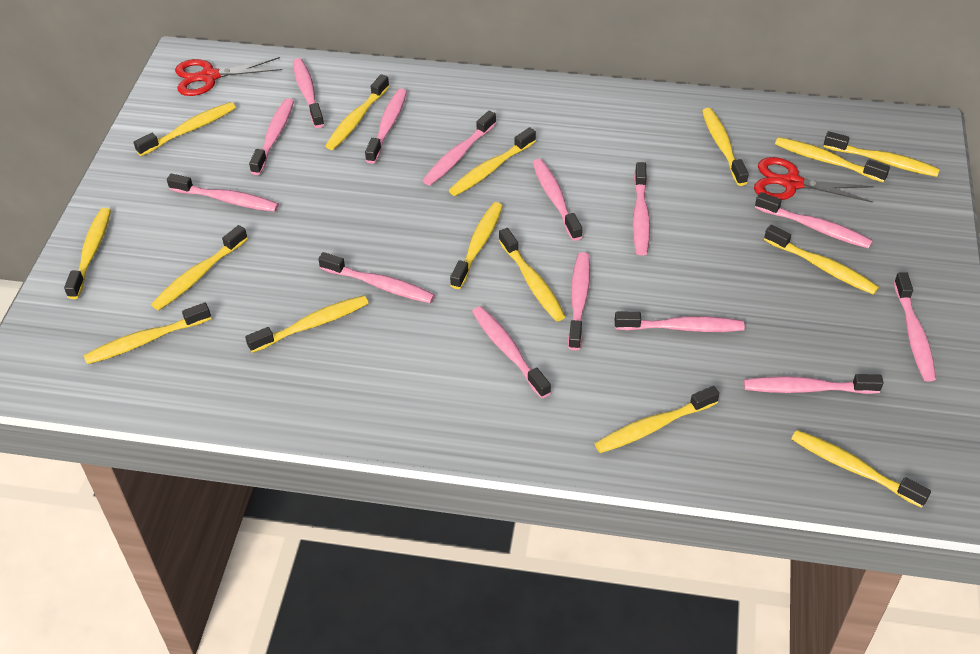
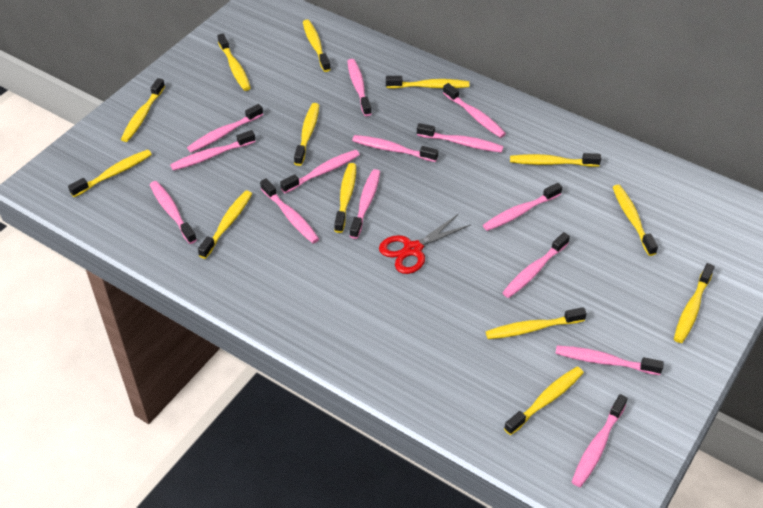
red scissors: 2 -> 1
yellow toothbrush: 15 -> 13

